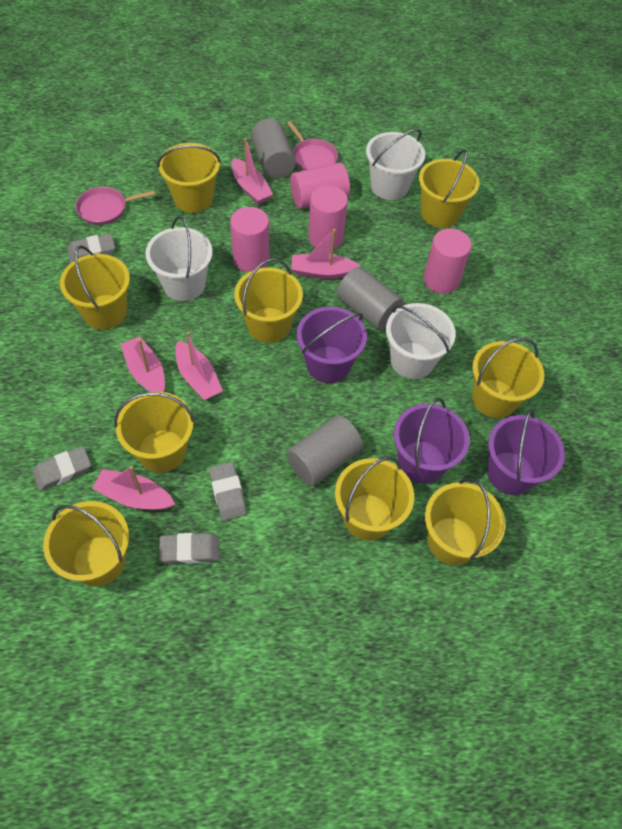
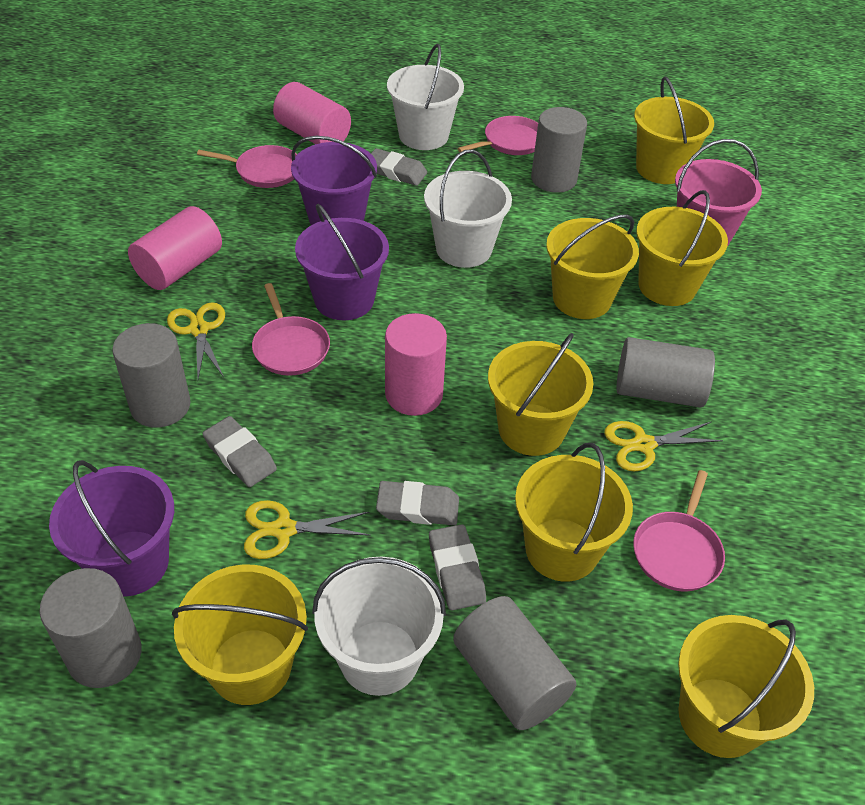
grey cylinder: 3 -> 5
pink boat: 5 -> 0
pink bucket: 0 -> 1
pink cylinder: 4 -> 3
pink pan: 2 -> 4
yellow bucket: 9 -> 7
yellow scissors: 0 -> 3

